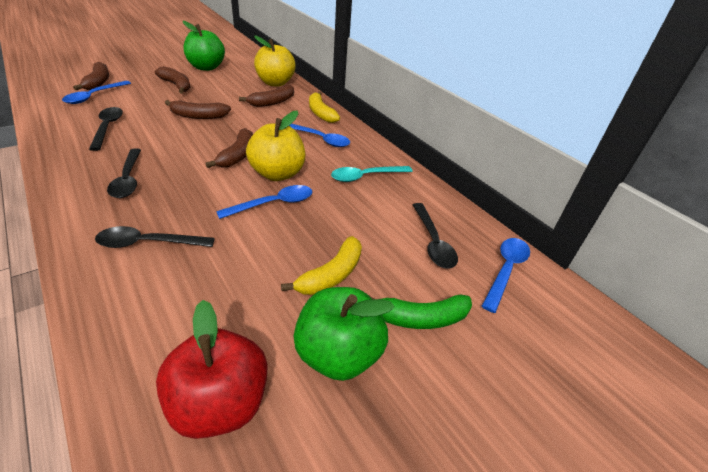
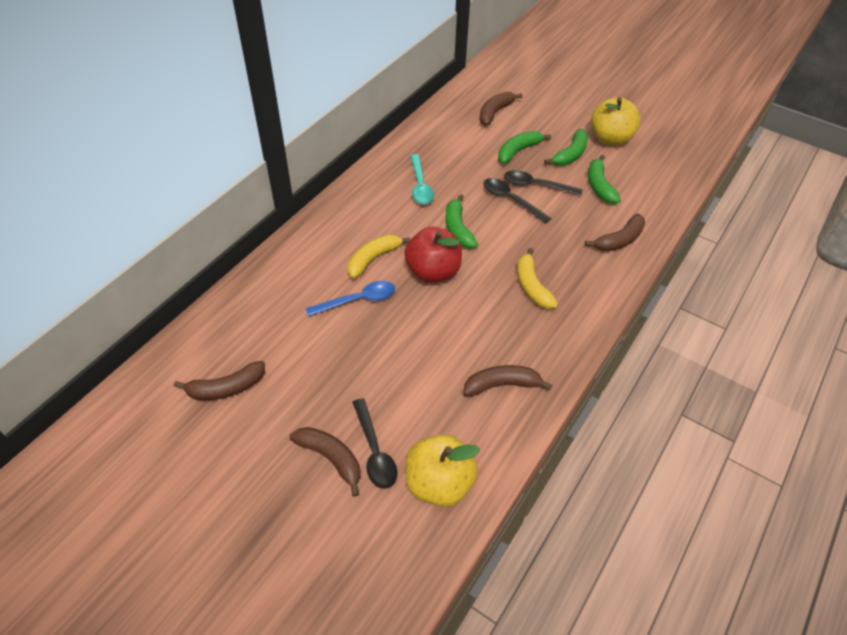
black spoon: 4 -> 3
blue spoon: 4 -> 1
green apple: 2 -> 0
green banana: 1 -> 4

